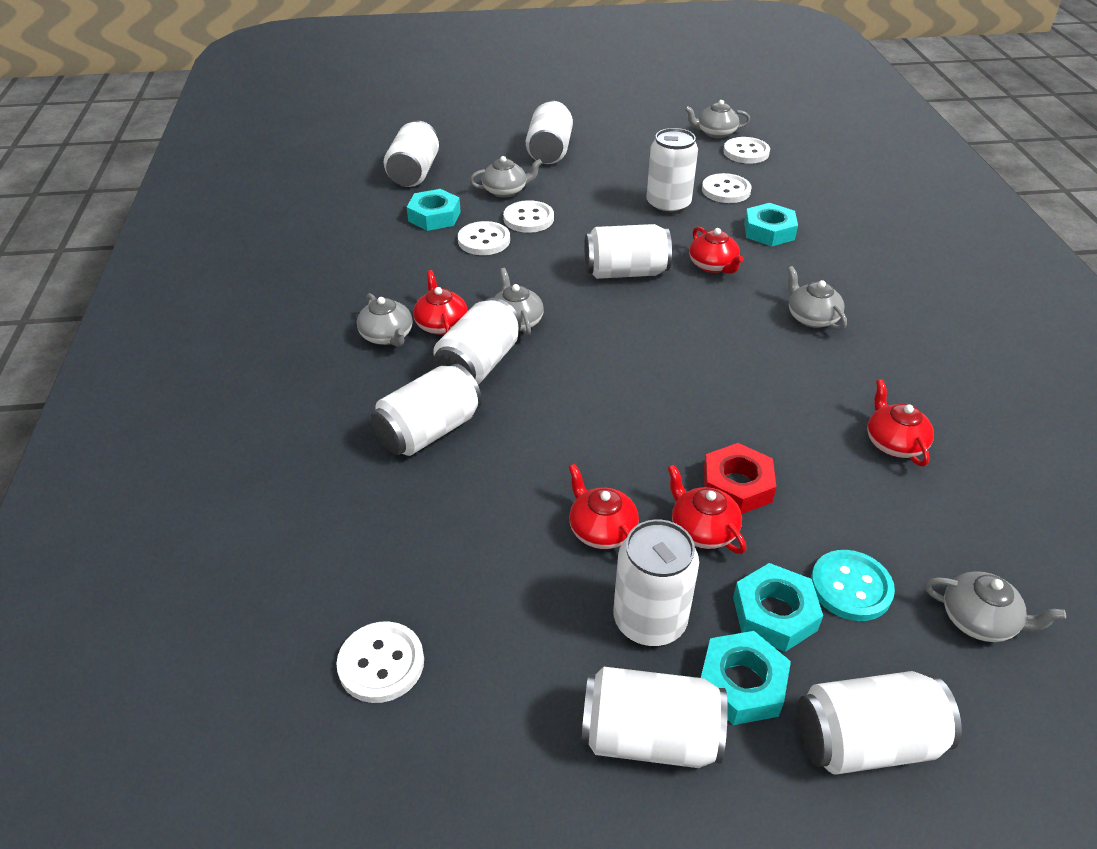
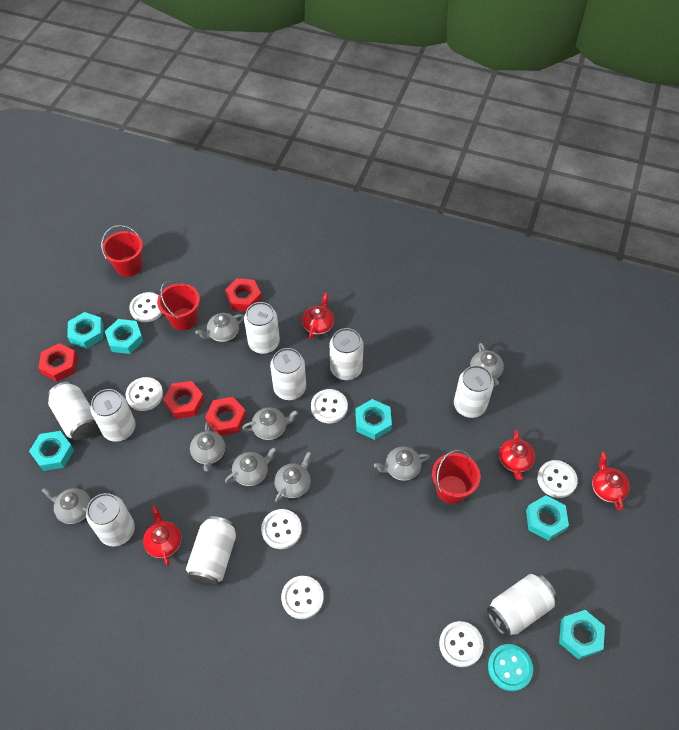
grey teapot: 6 -> 8
red bucket: 0 -> 3
red nut: 1 -> 4
red teapot: 5 -> 4
turquoise nut: 4 -> 6
white button: 5 -> 7

